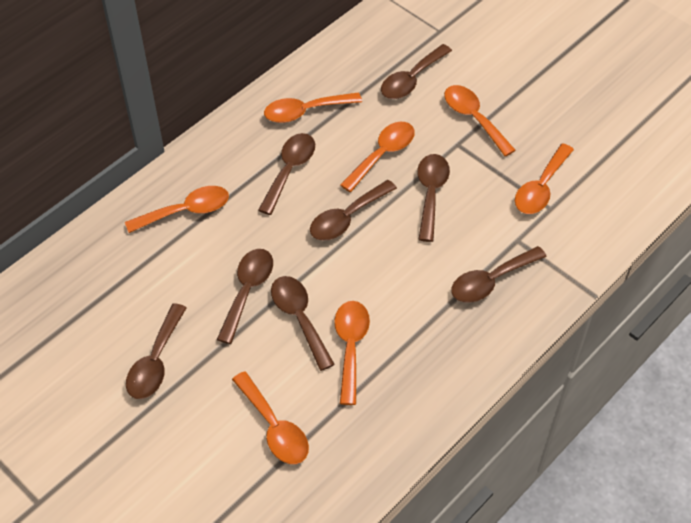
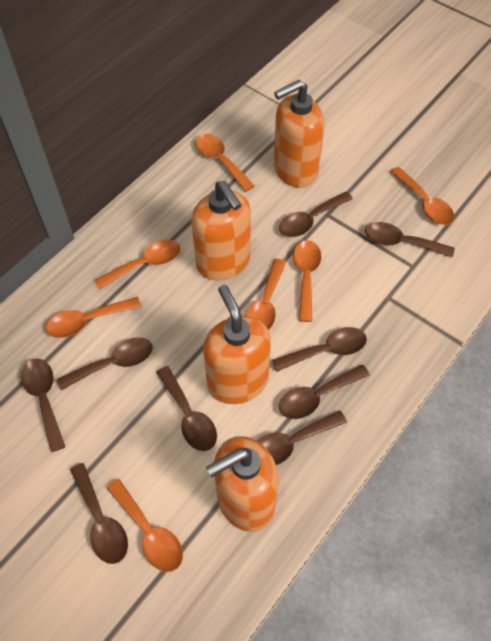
brown spoon: 8 -> 9
orange soap dispenser: 0 -> 4

